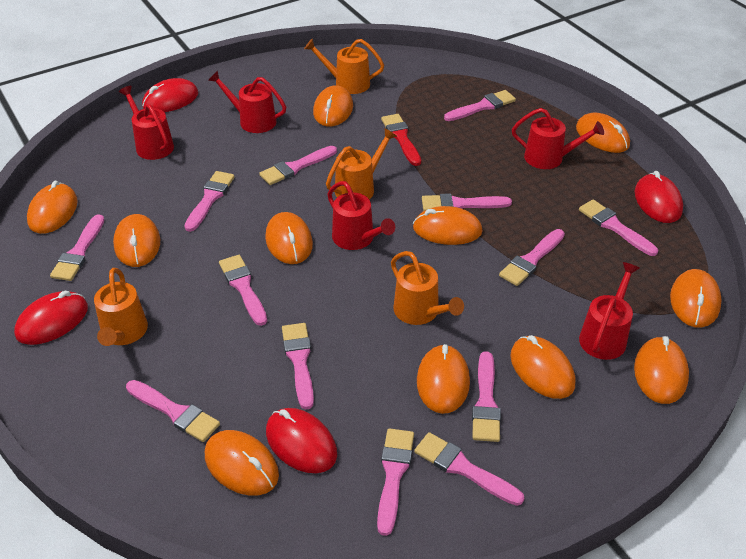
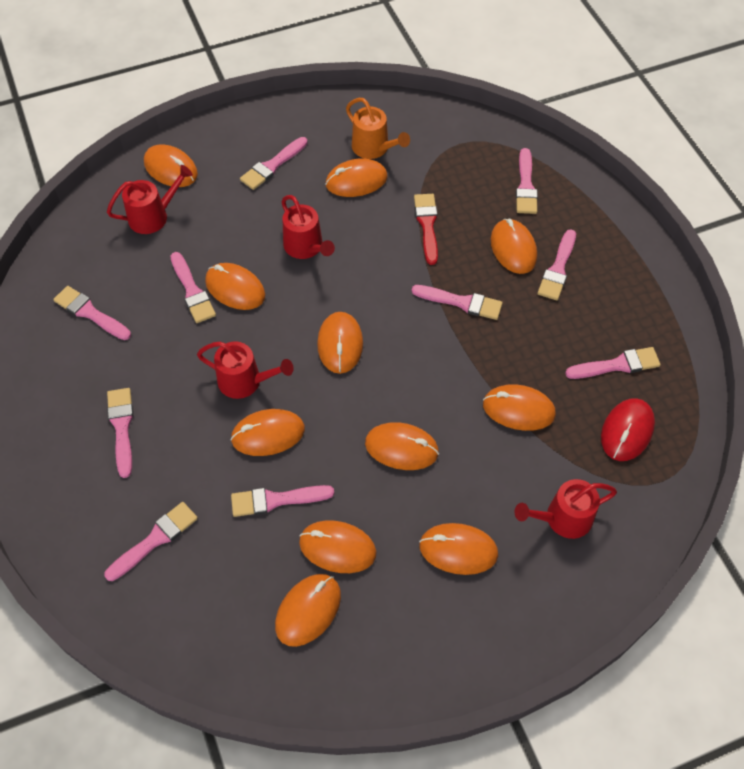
orange watering can: 4 -> 1
pink brush: 13 -> 10
red mouse: 4 -> 1
red watering can: 5 -> 4

